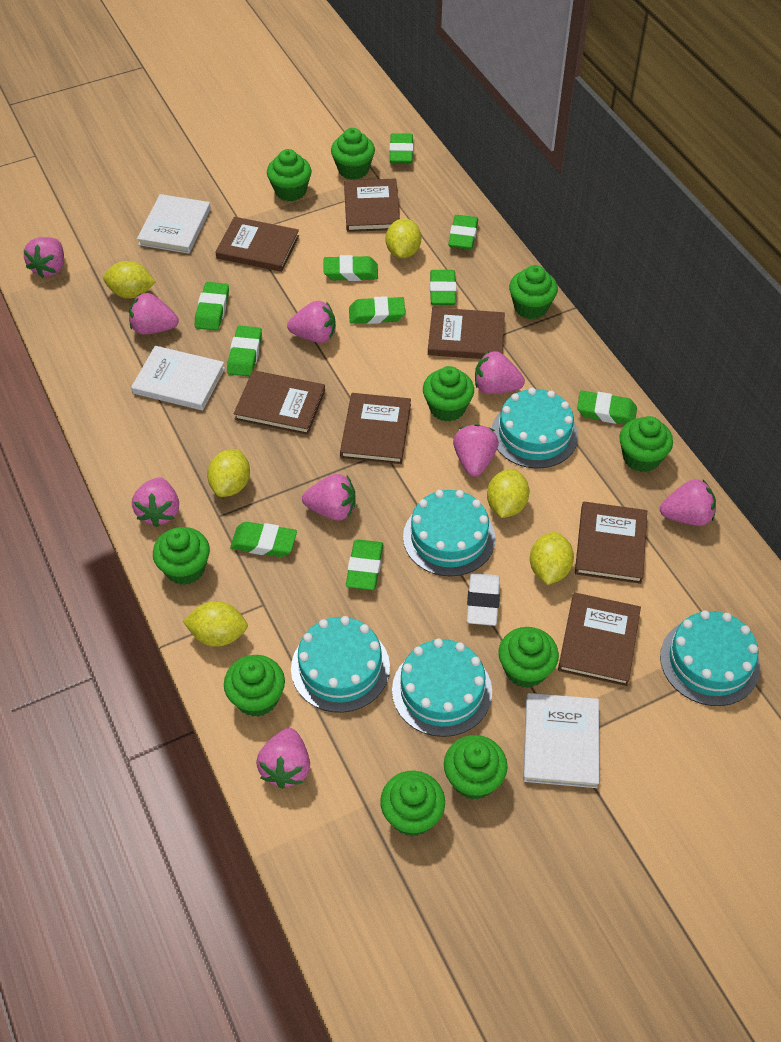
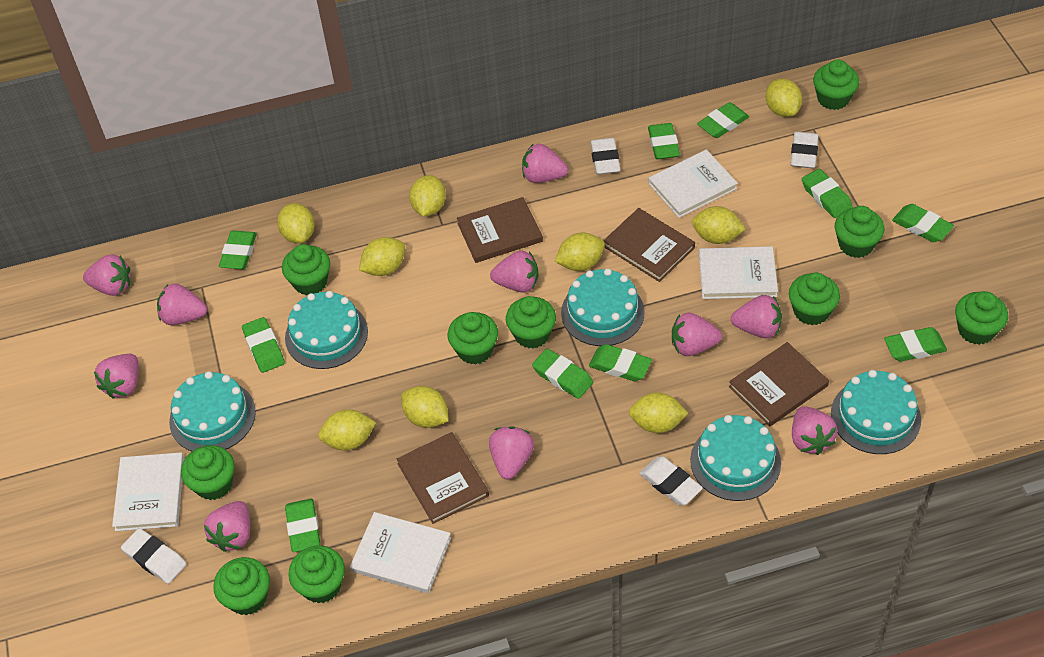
brown book: 7 -> 4
pink strawberry: 9 -> 10
white book: 3 -> 4
white eraser: 1 -> 4
yellow lemon: 6 -> 9

